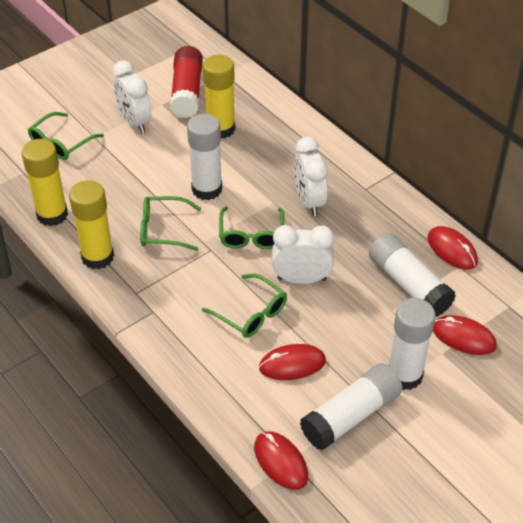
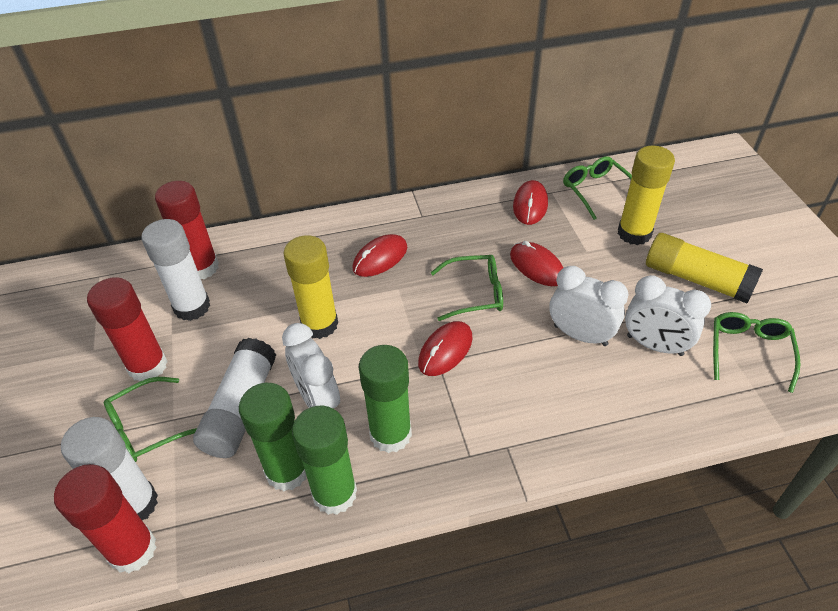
green glue stick: 0 -> 3
red glue stick: 1 -> 3
white glue stick: 4 -> 3

